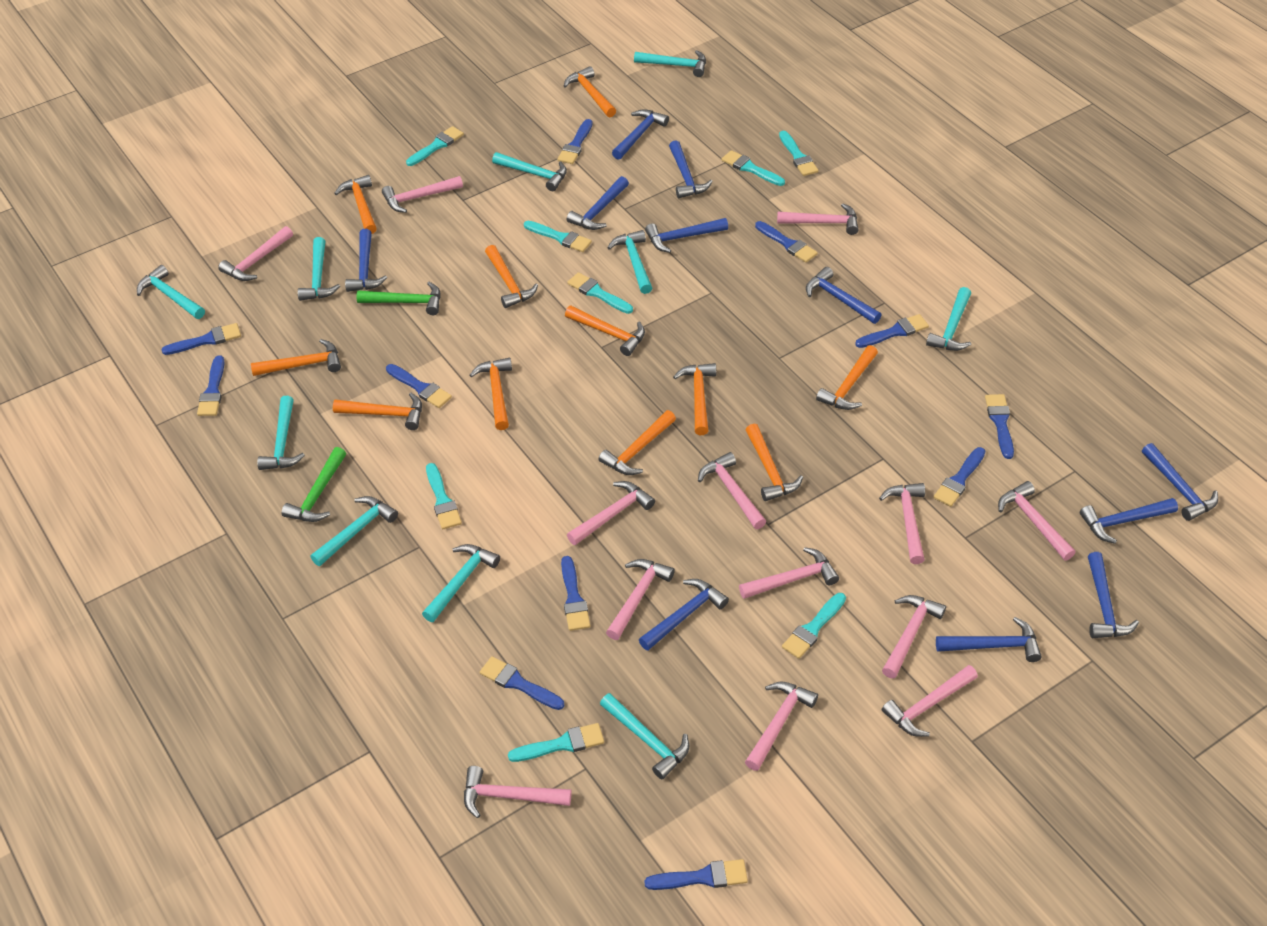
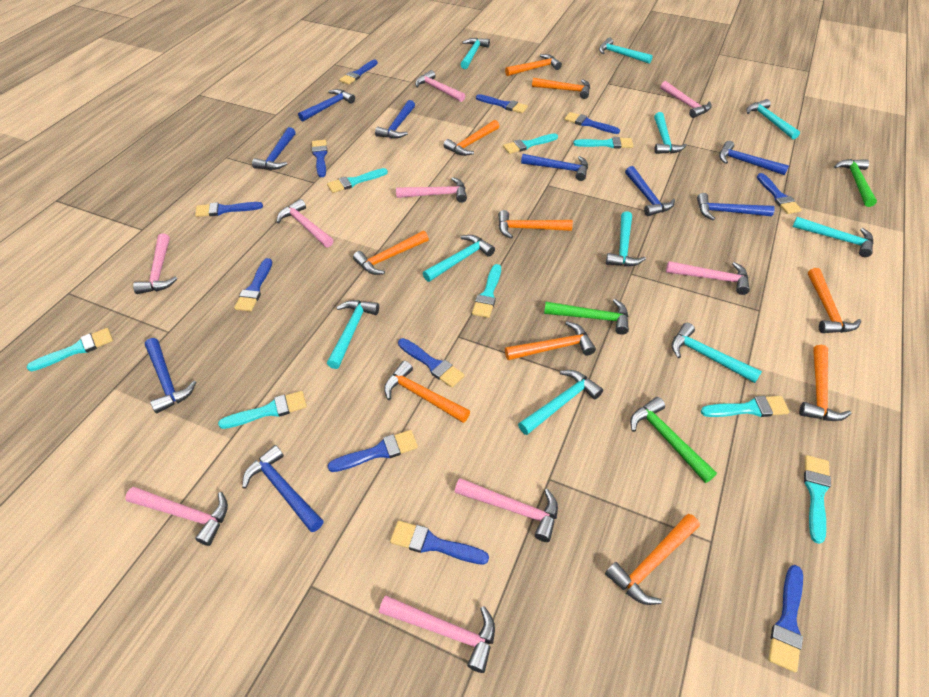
blue hammer: 11 -> 9
green hammer: 2 -> 3
orange hammer: 11 -> 10
pink hammer: 13 -> 9

